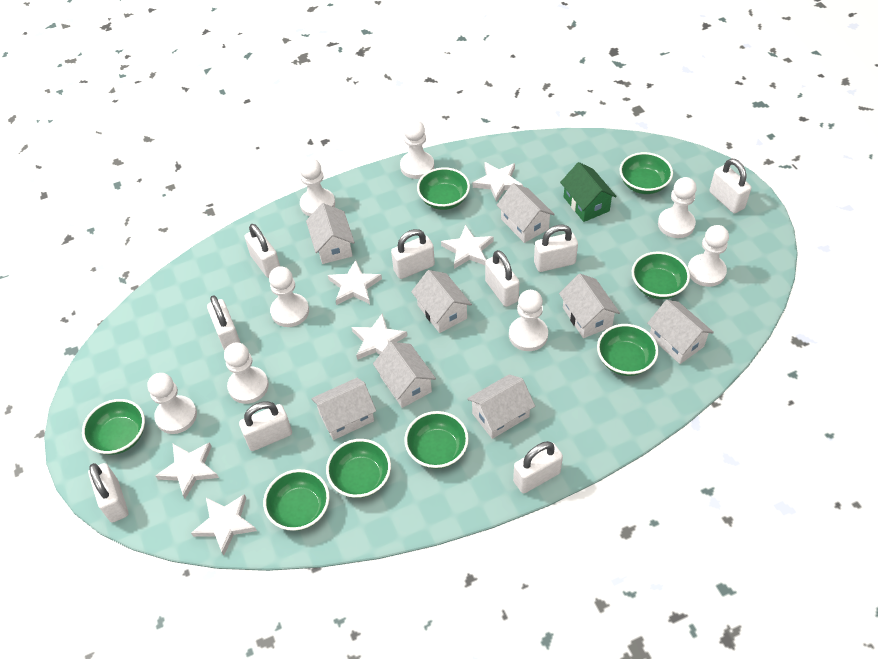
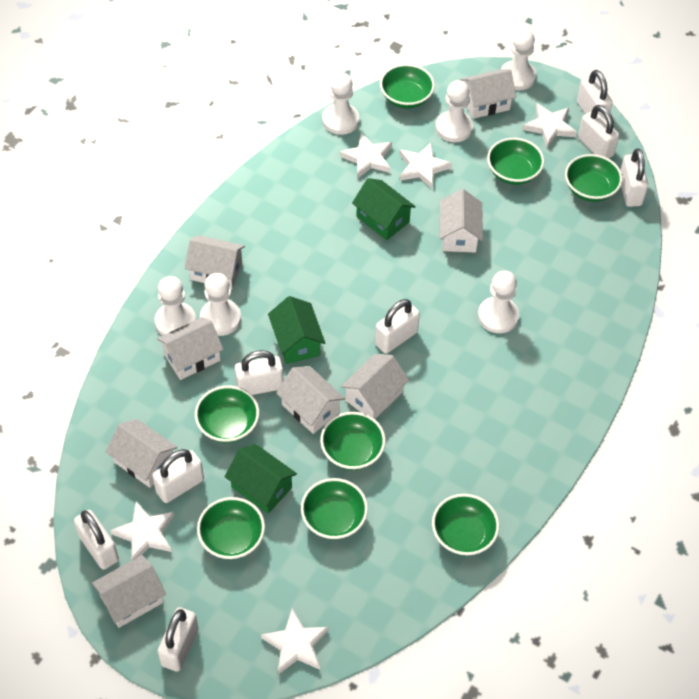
green house: 1 -> 3
white padlock: 9 -> 8
white pawn: 8 -> 6
white star: 6 -> 5

